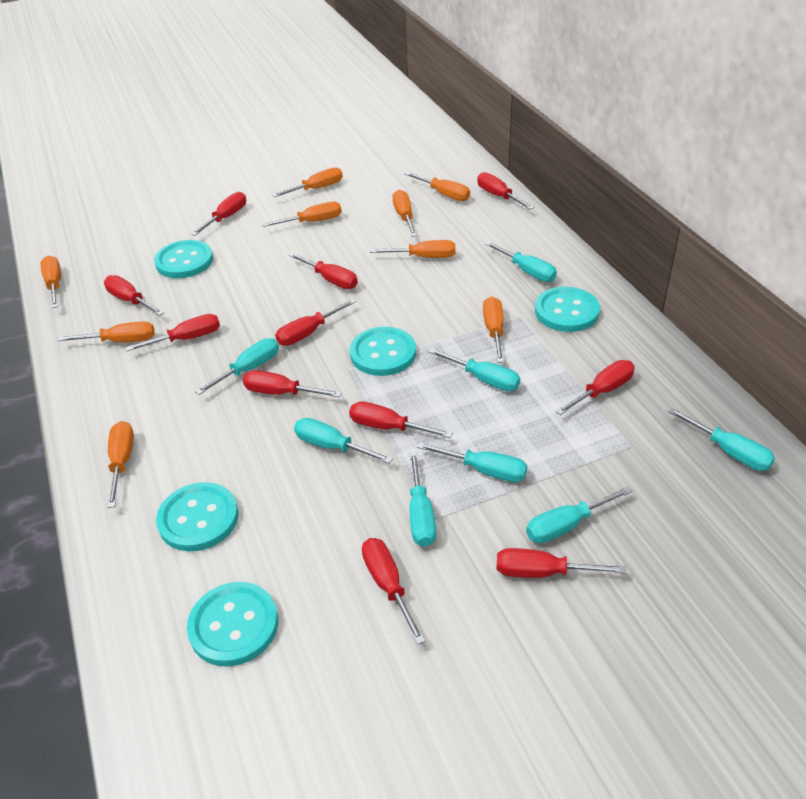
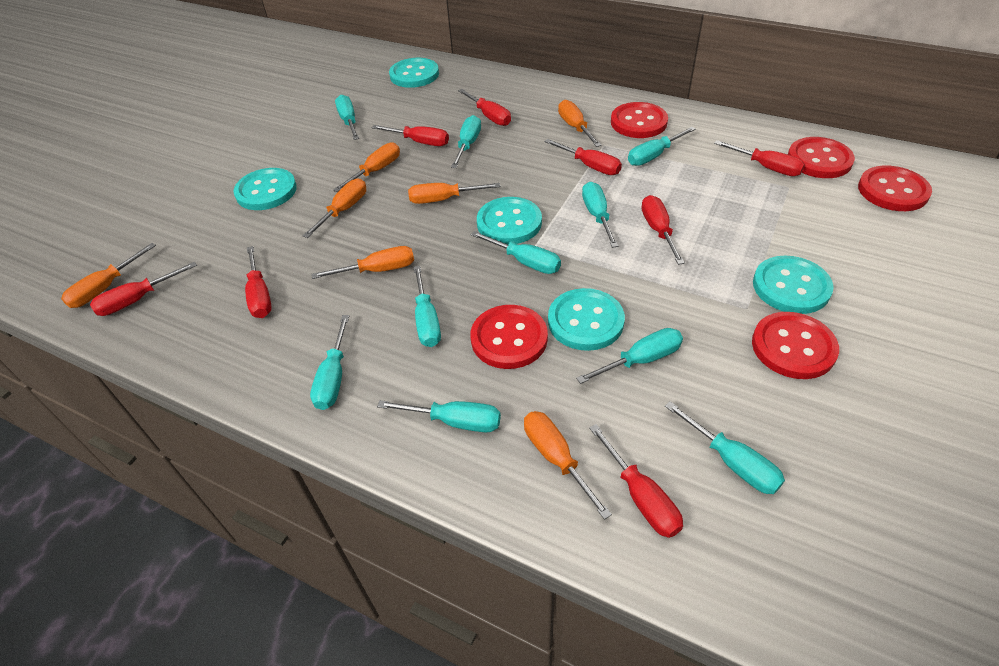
orange screwdriver: 9 -> 7
red button: 0 -> 5
red screwdriver: 11 -> 8
turquoise screwdriver: 8 -> 10

